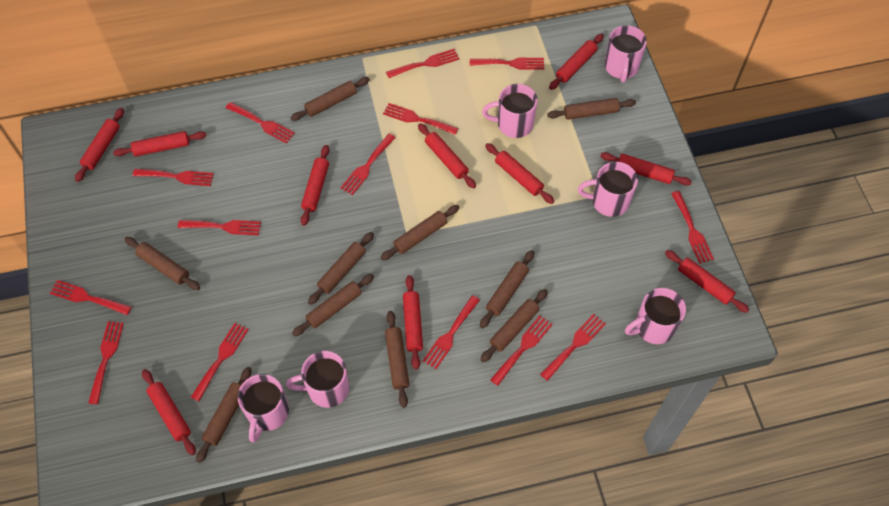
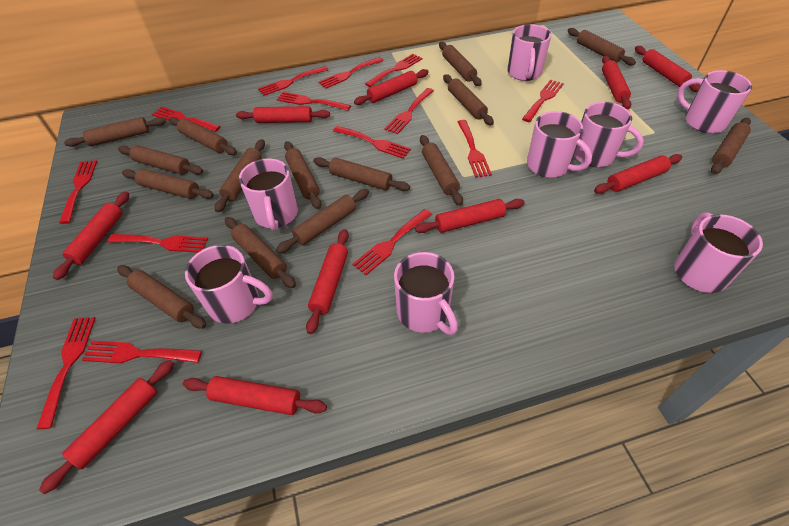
brown rolling pin: 10 -> 15
pink mug: 6 -> 8

